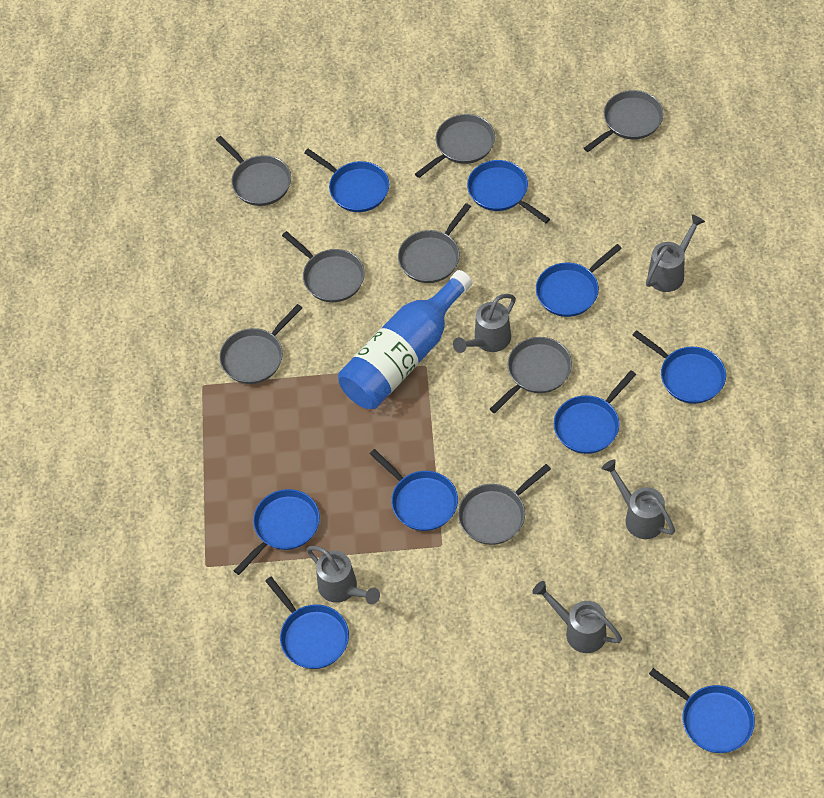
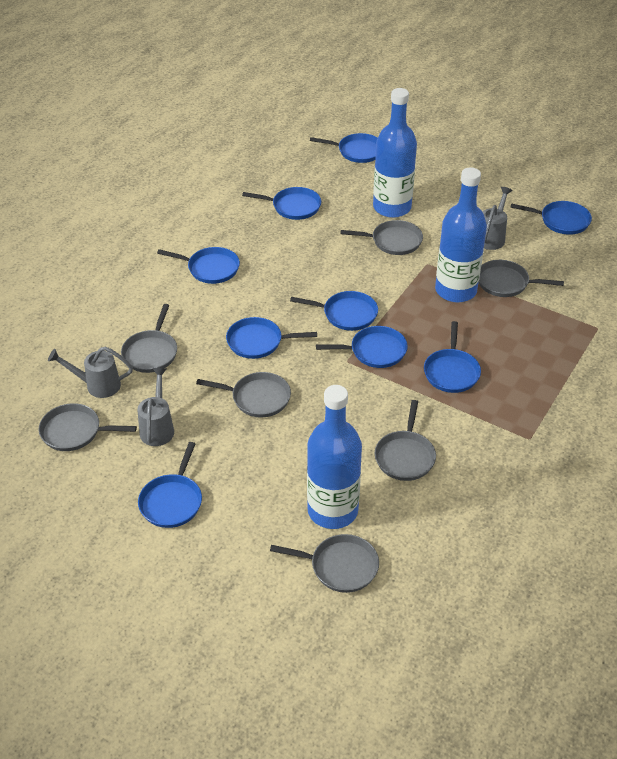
blue bottle: 1 -> 3
grey pan: 8 -> 7
grey watering can: 5 -> 3

